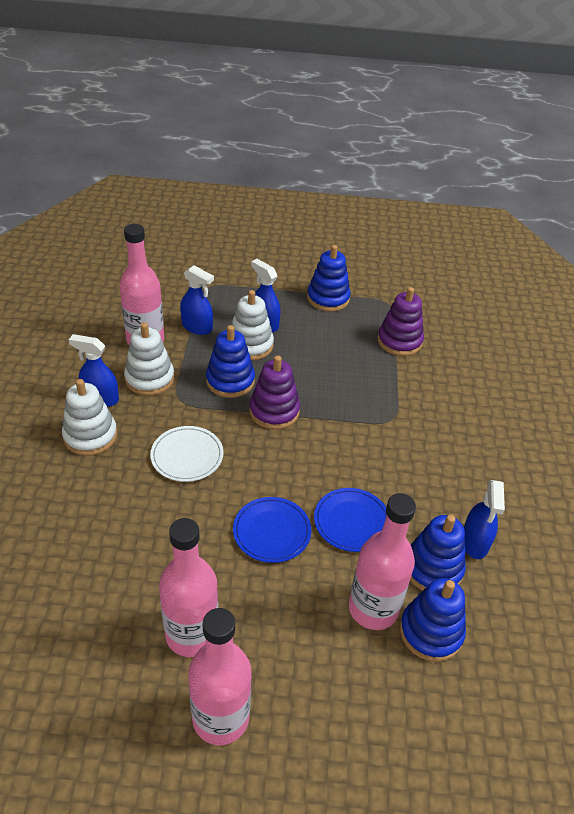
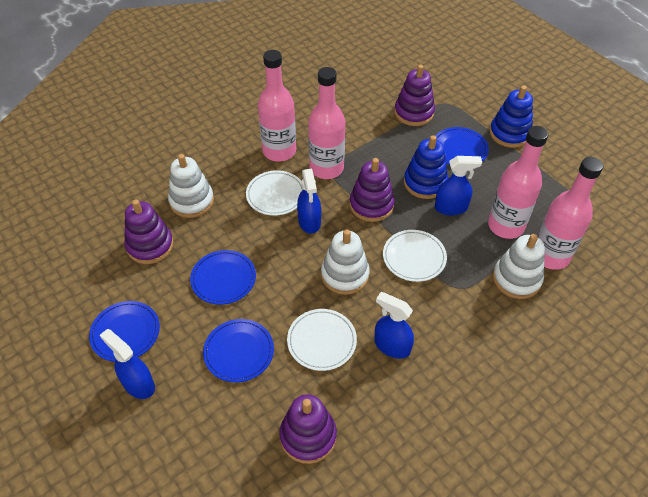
blue plate: 2 -> 4
blue stacking toy: 4 -> 2
purple stacking toy: 2 -> 4
white plate: 1 -> 3

